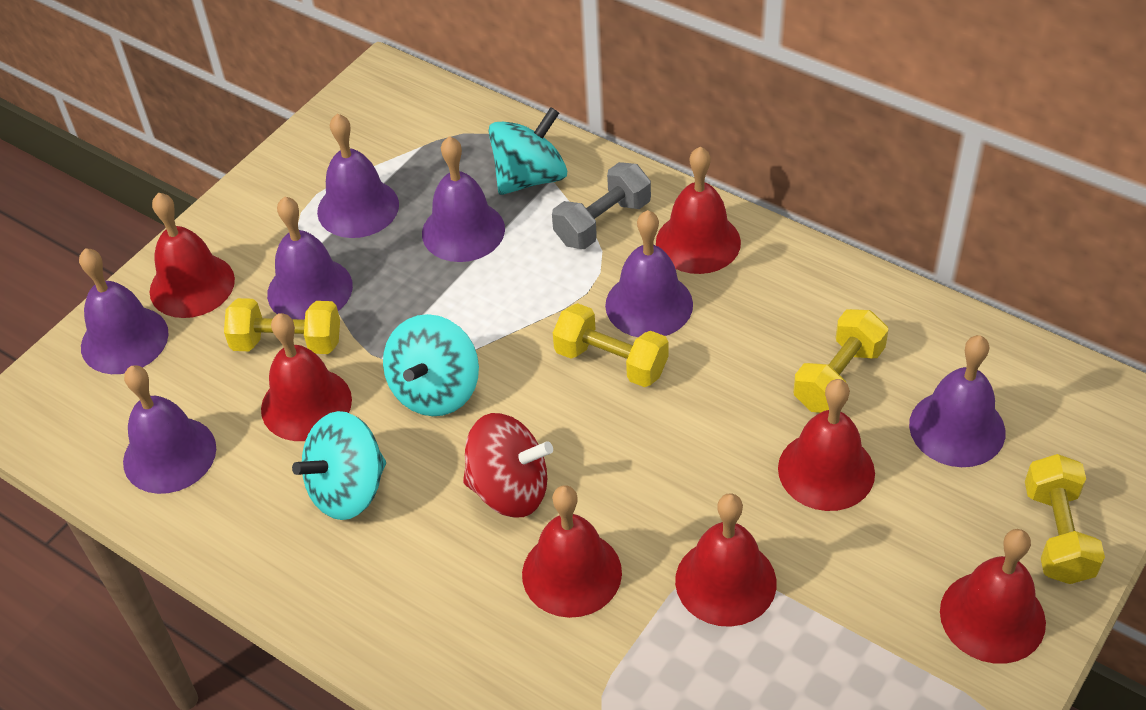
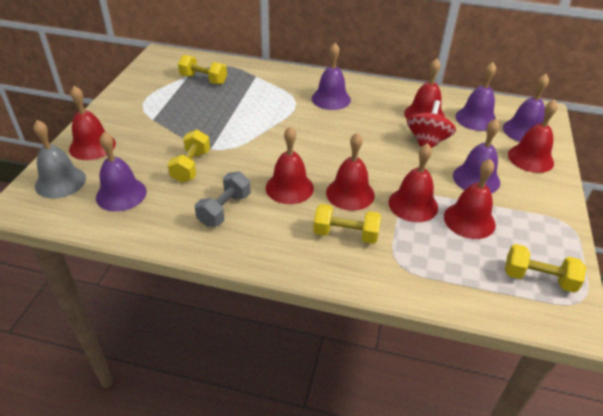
grey bell: 0 -> 1
purple bell: 7 -> 5
turquoise spinning top: 3 -> 0

